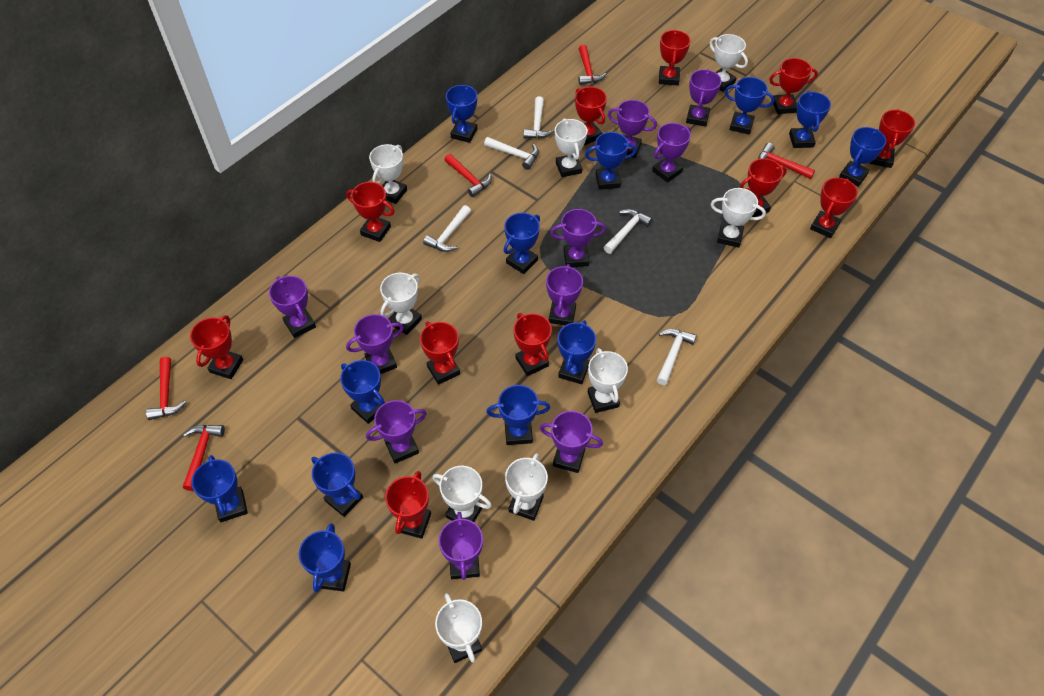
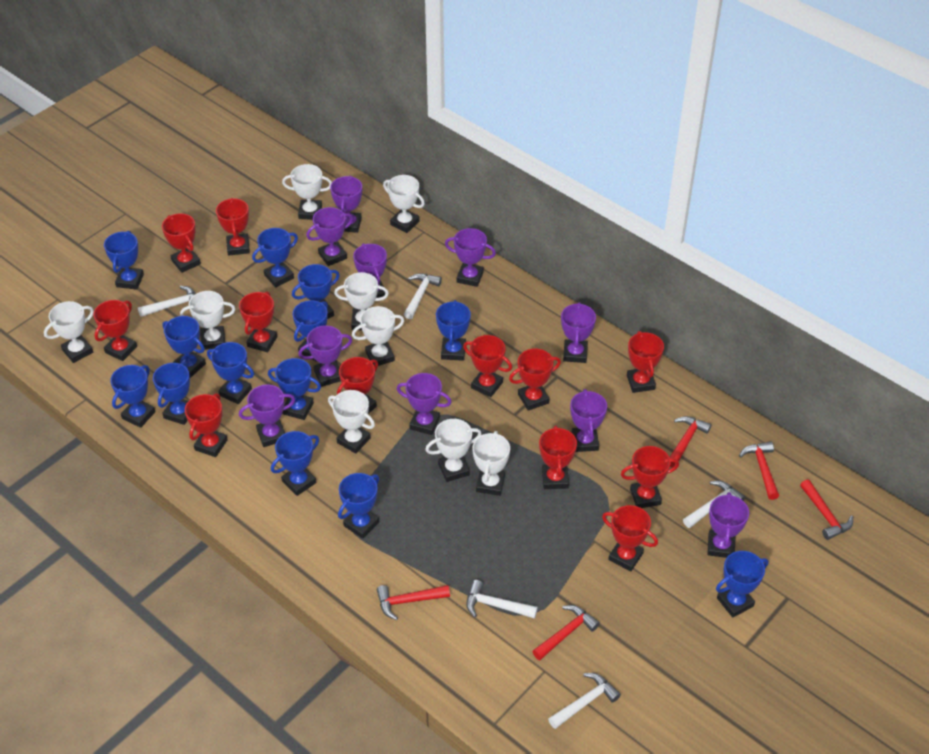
blue trophy: 12 -> 13
red trophy: 11 -> 12

